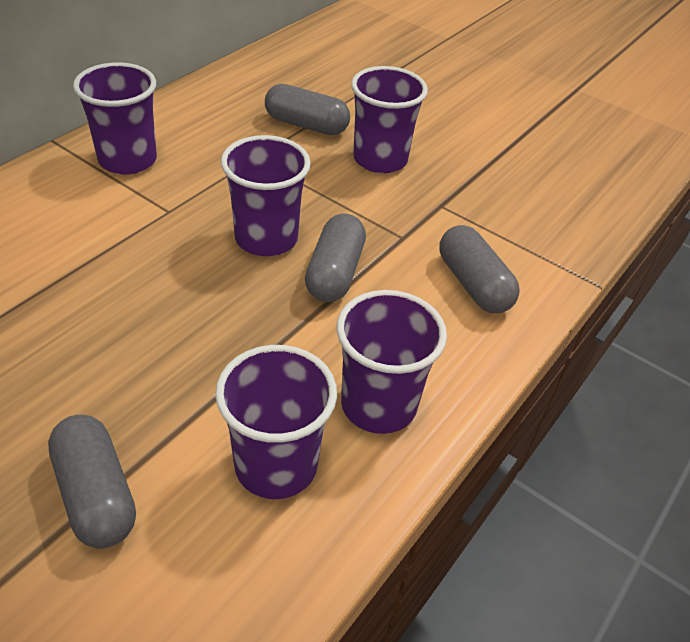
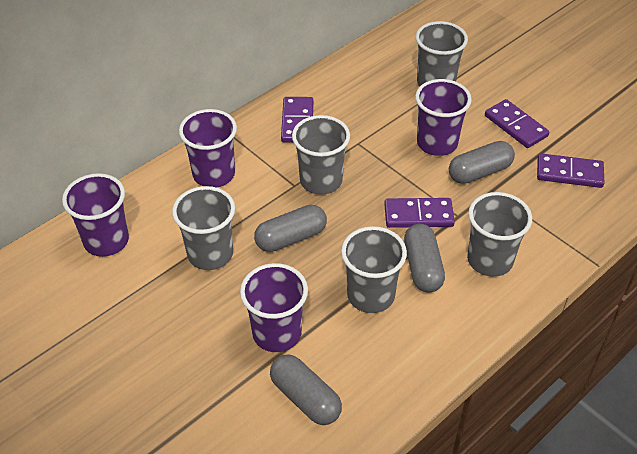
grey cup: 0 -> 5
purple cup: 5 -> 4
purple domino: 0 -> 4

